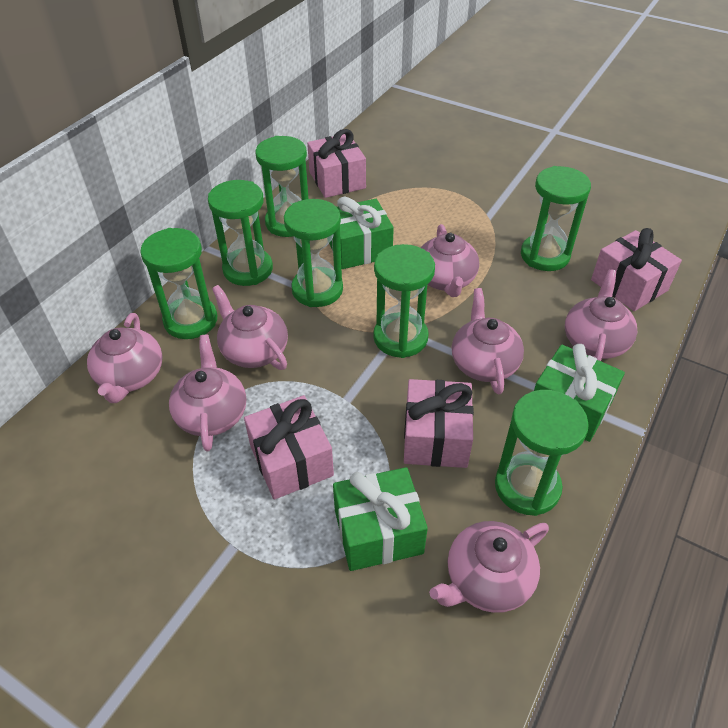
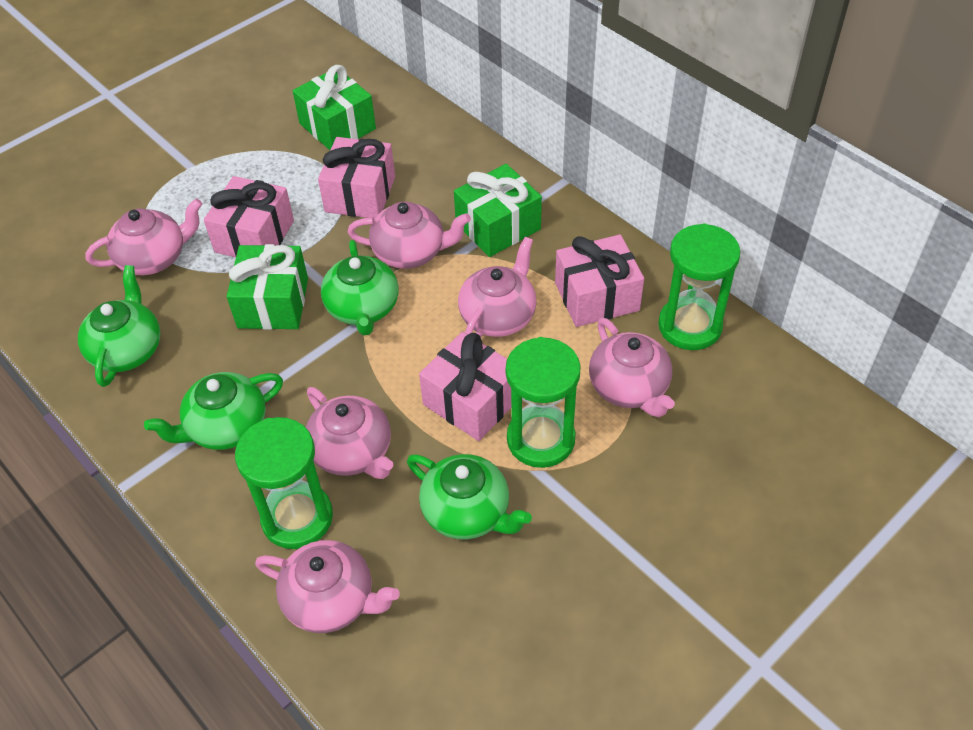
green hourglass: 7 -> 3
green teapot: 0 -> 4
pink teapot: 7 -> 6

